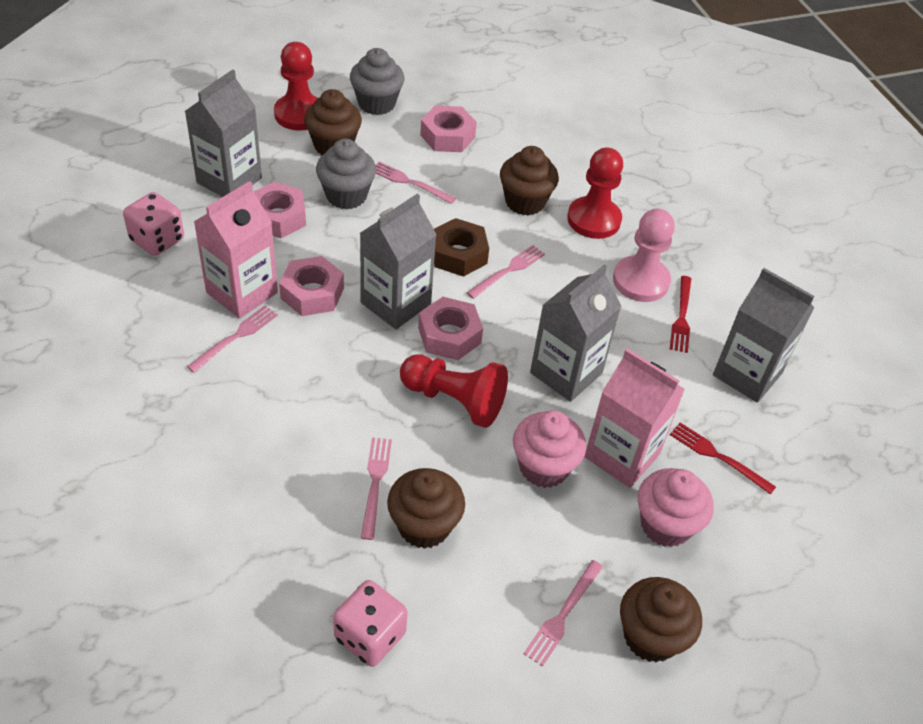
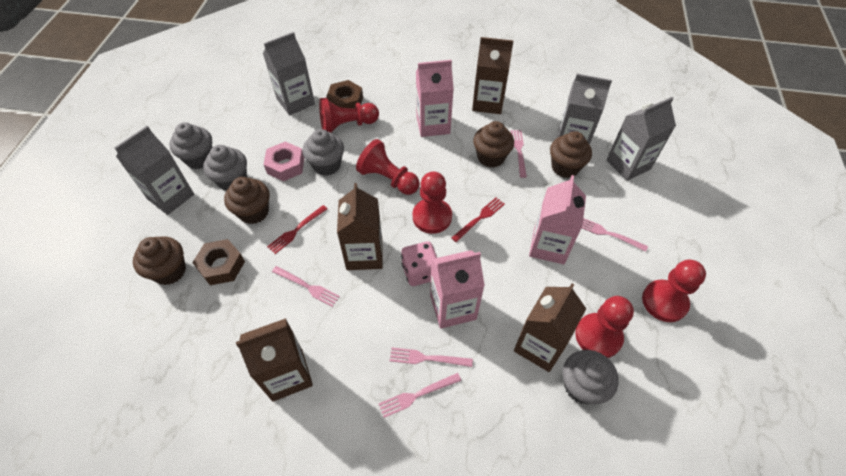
brown carton: 0 -> 4
brown nut: 1 -> 2
grey cupcake: 2 -> 4
pink carton: 2 -> 3
pink cupcake: 2 -> 0
pink dice: 2 -> 1
pink nut: 4 -> 1
pink pawn: 1 -> 0
red pawn: 3 -> 5

